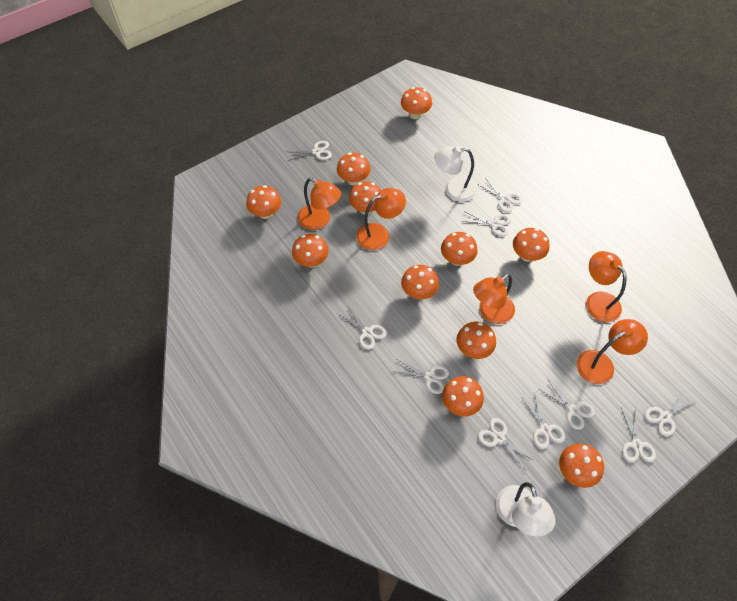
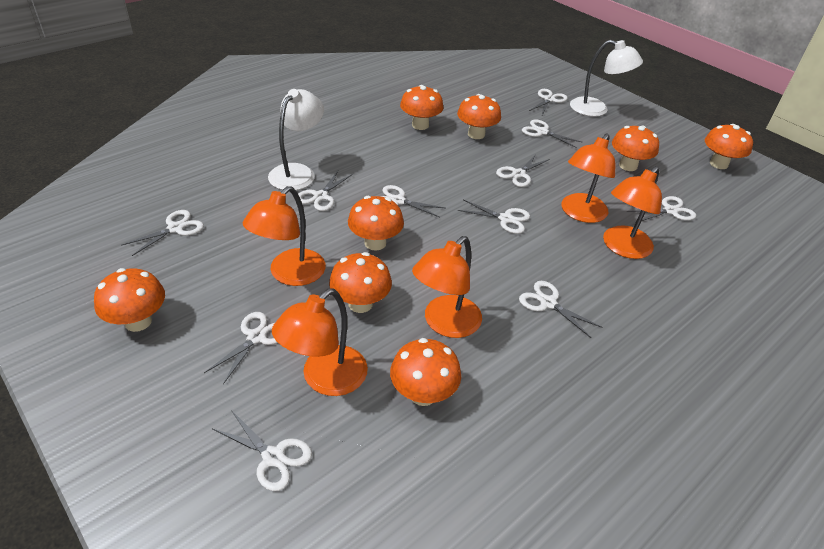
orange mushroom: 11 -> 8
white scissors: 10 -> 11

